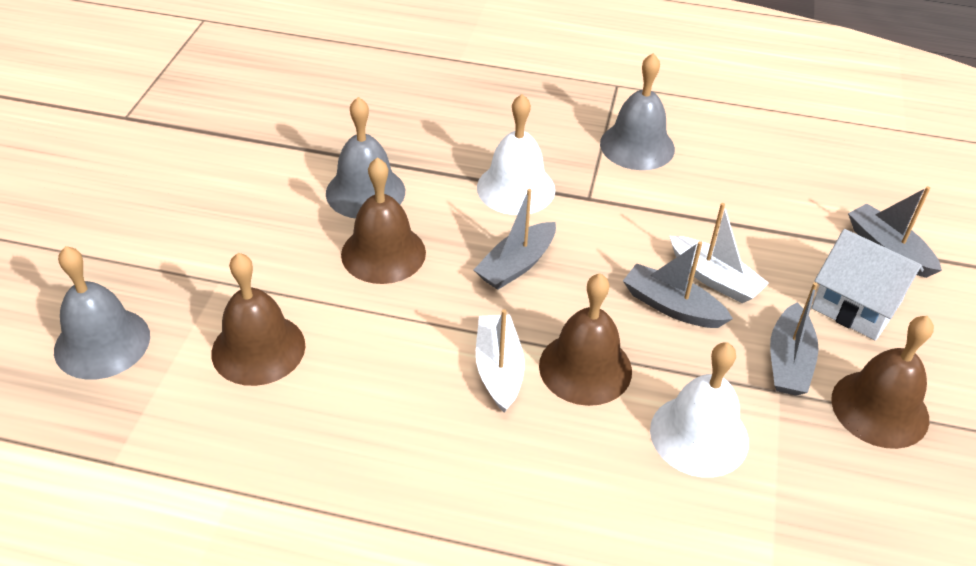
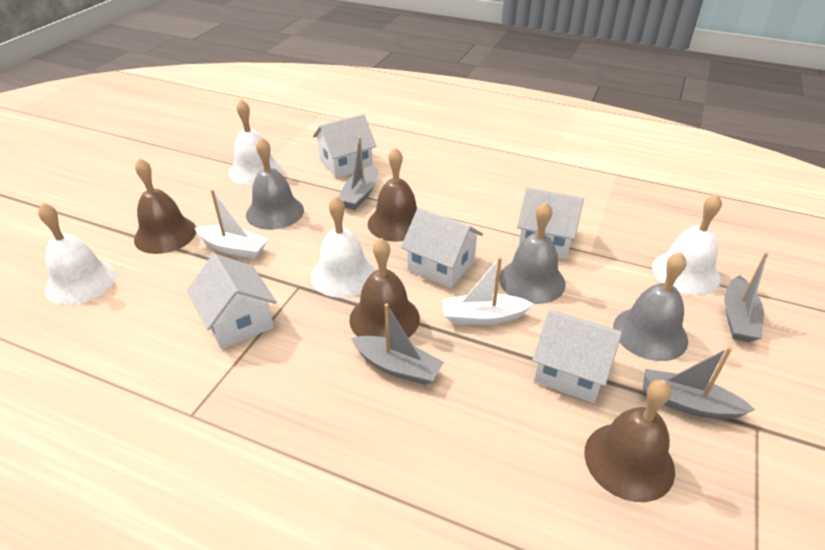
white bell: 2 -> 4
white house: 1 -> 5

